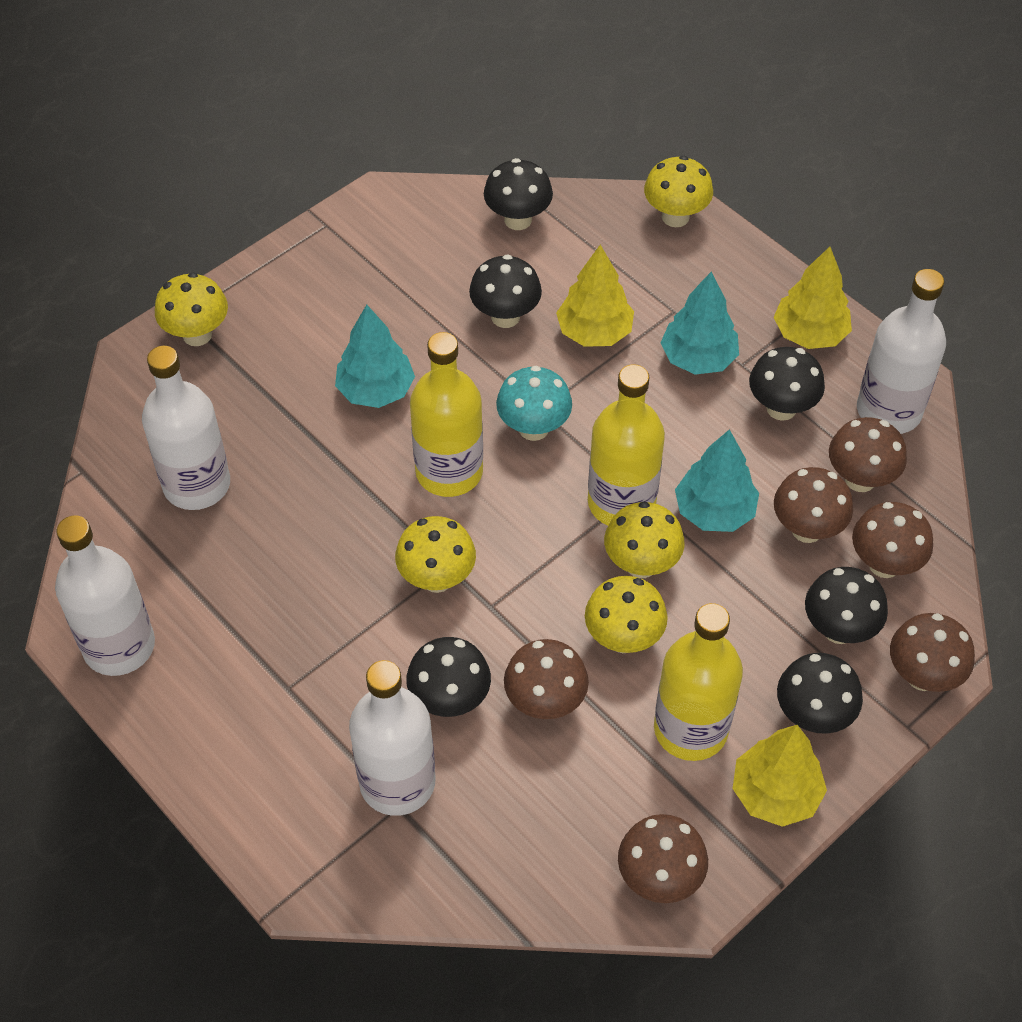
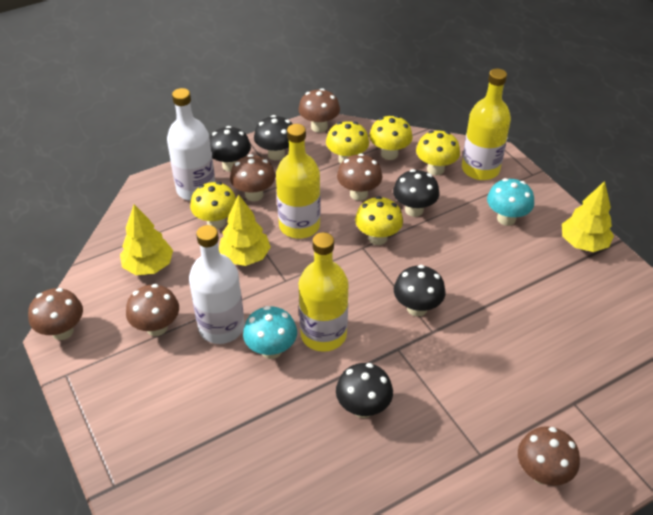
black mushroom: 6 -> 5
turquoise mushroom: 1 -> 2
turquoise tree: 3 -> 0
white bottle: 4 -> 2

